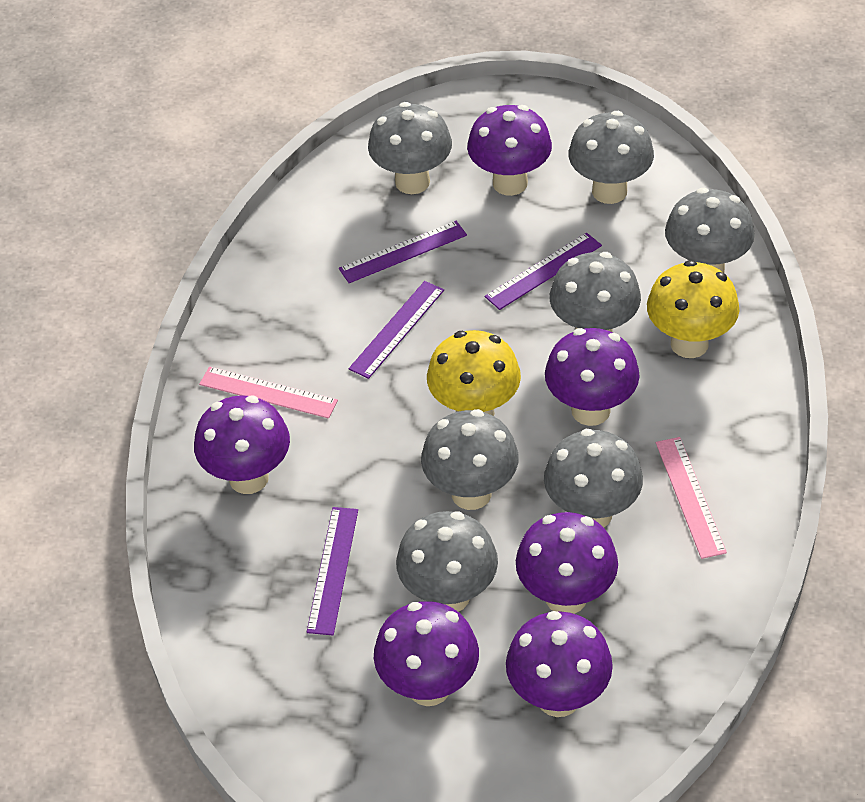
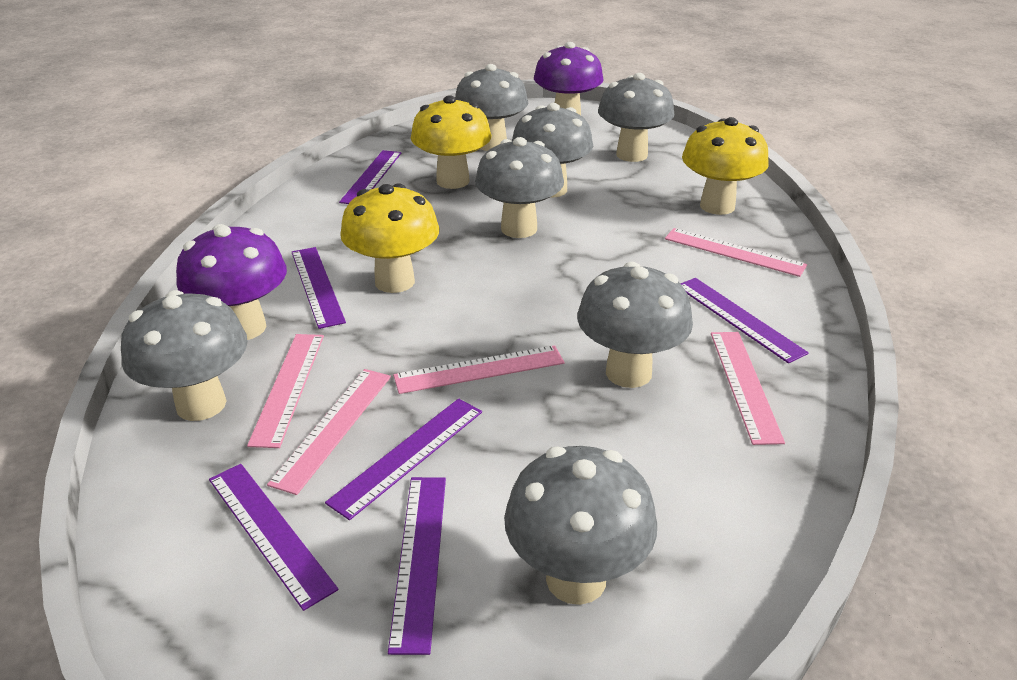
pink ruler: 2 -> 5
purple mushroom: 6 -> 2
purple ruler: 4 -> 6
yellow mushroom: 2 -> 3

